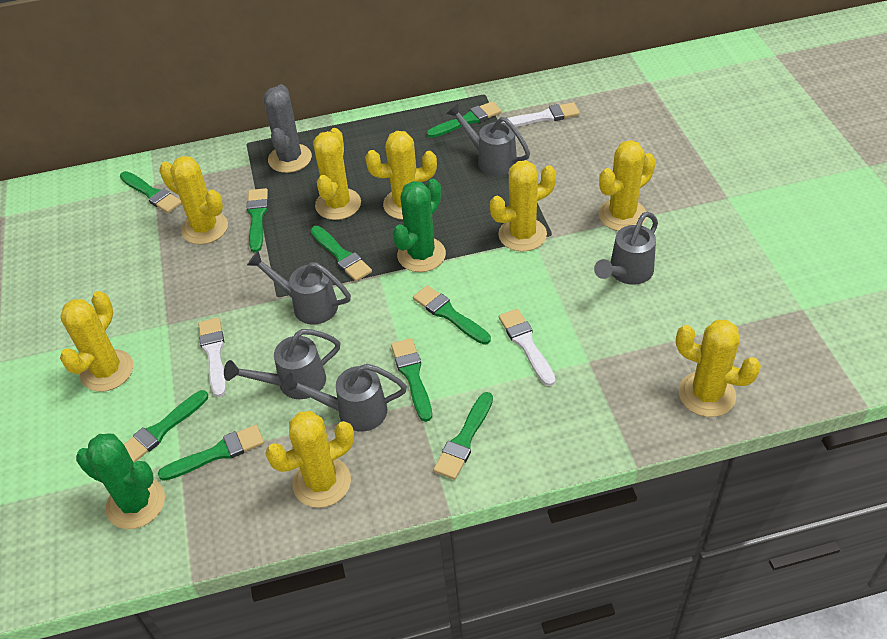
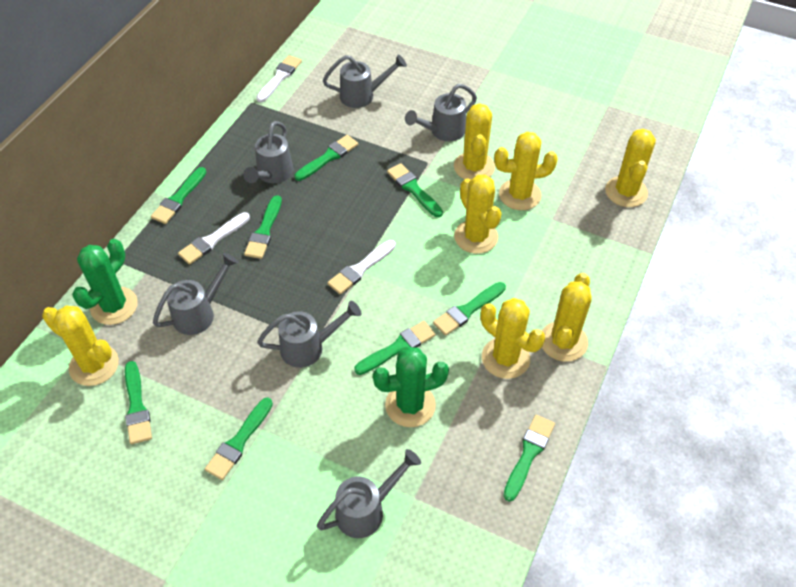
grey cactus: 1 -> 0
grey watering can: 5 -> 6
yellow cactus: 8 -> 7

